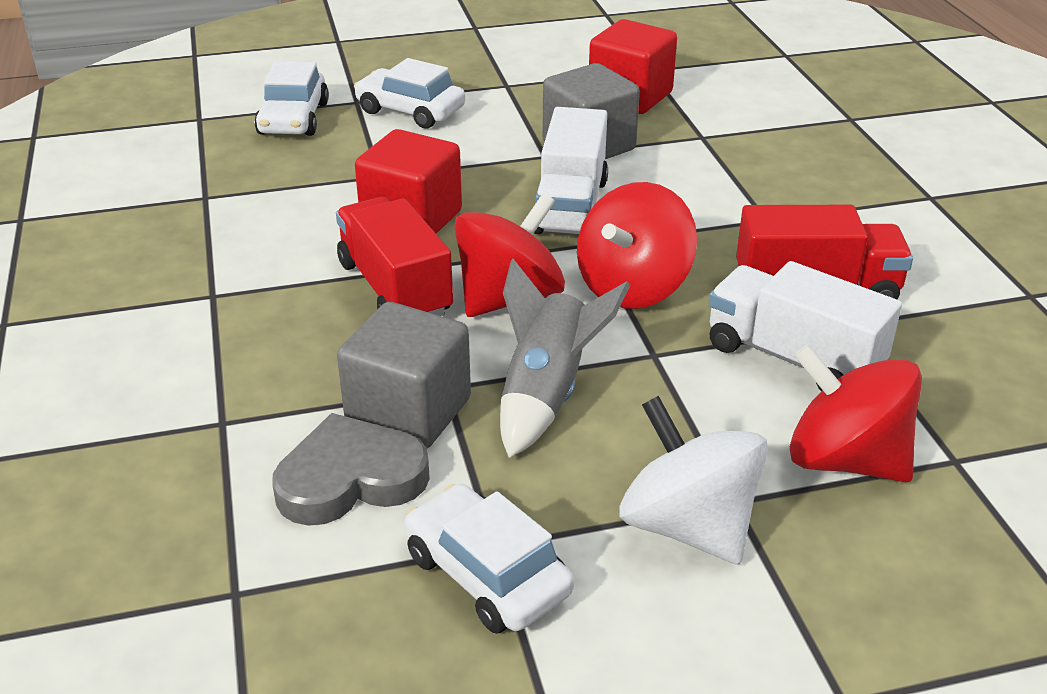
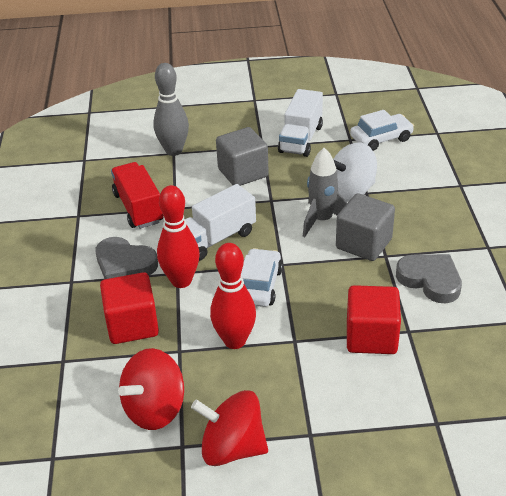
grey bowling pin: 0 -> 1
grey heart: 1 -> 2
red bowling pin: 0 -> 2
red spinning top: 3 -> 2
red truck: 2 -> 1
white car: 3 -> 2

